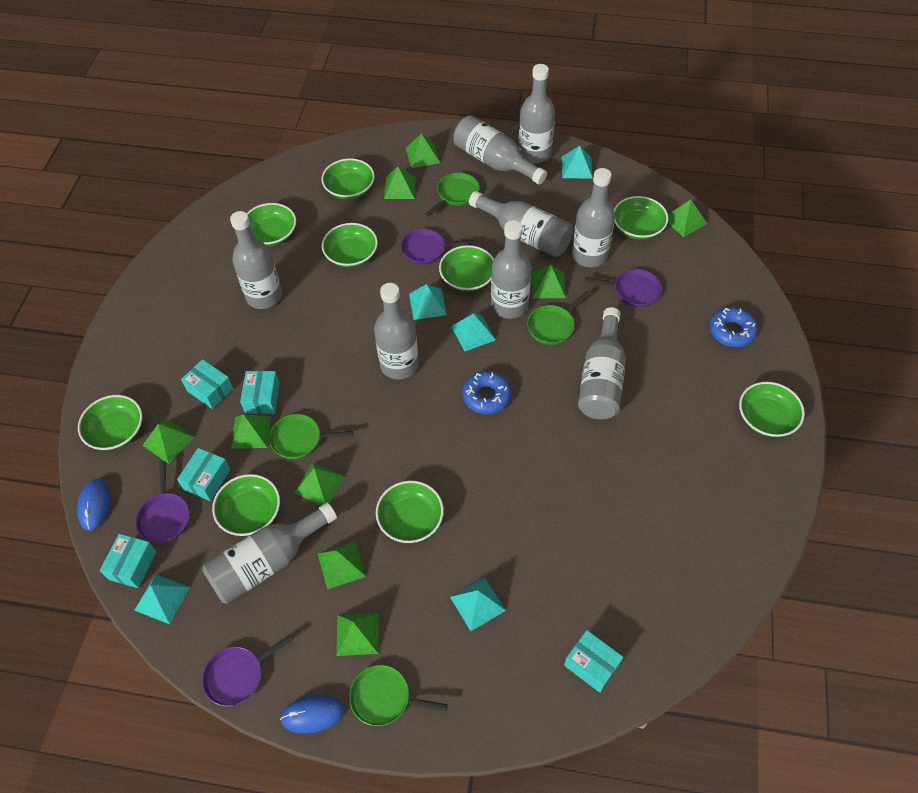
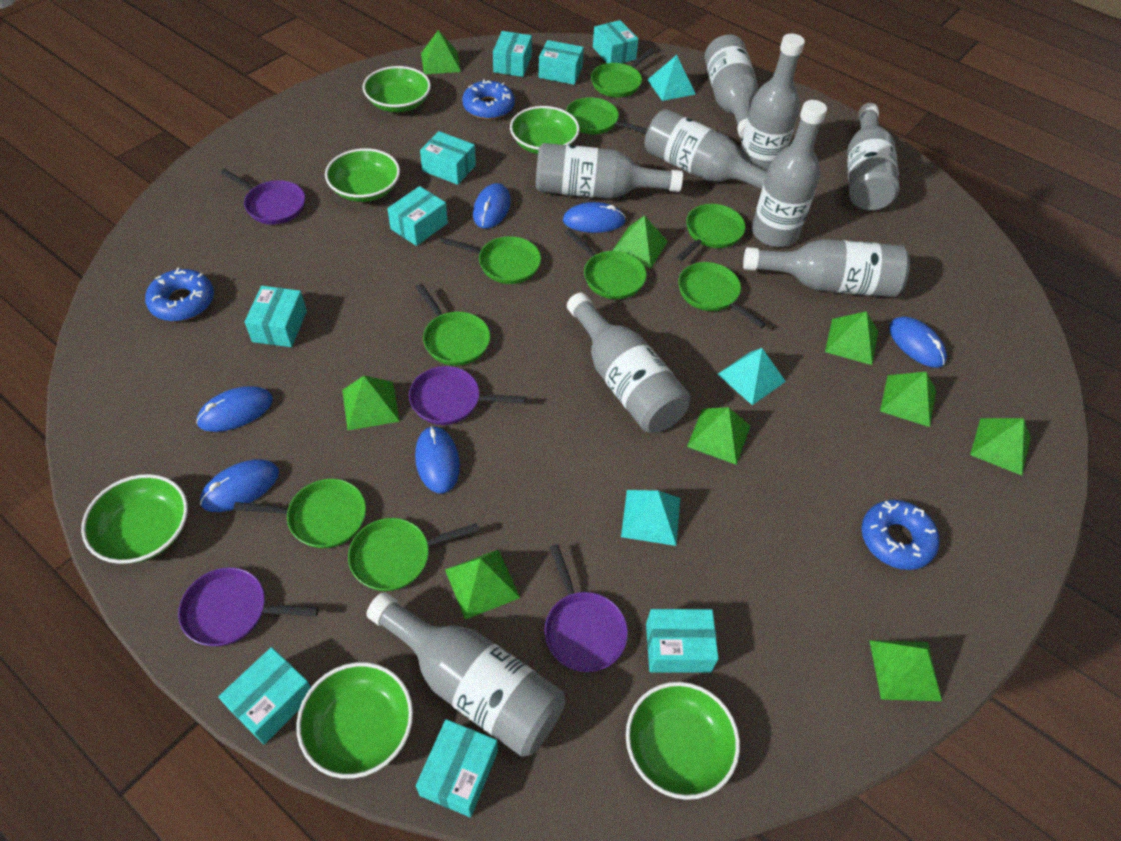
blue donut: 2 -> 3
blue mouse: 2 -> 6
green bowl: 9 -> 6
green pan: 4 -> 9
turquoise box: 5 -> 9
turquoise pyramid: 5 -> 3

